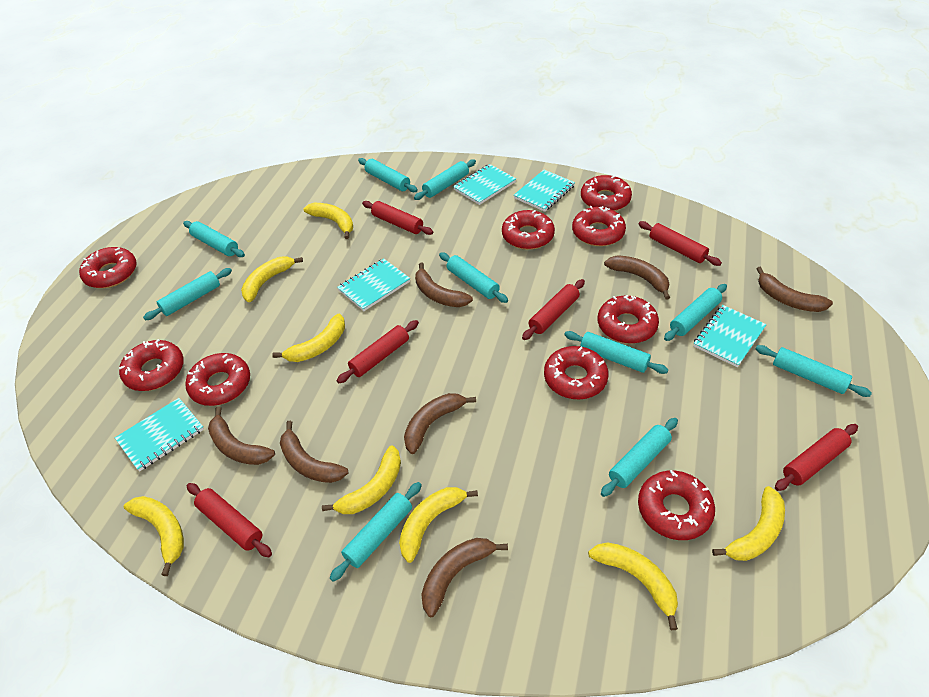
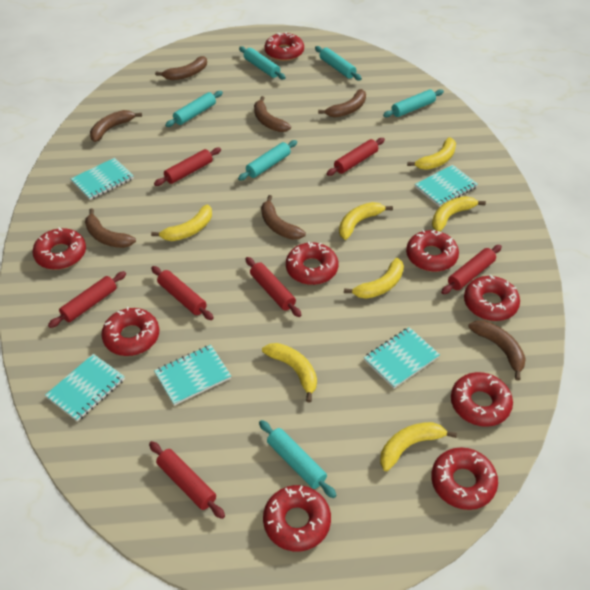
red rolling pin: 6 -> 7
turquoise rolling pin: 10 -> 6
yellow banana: 8 -> 7

